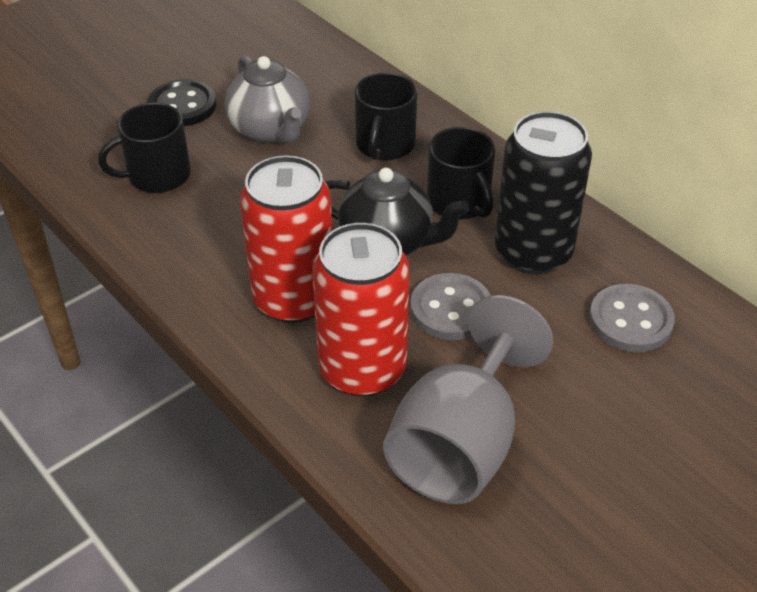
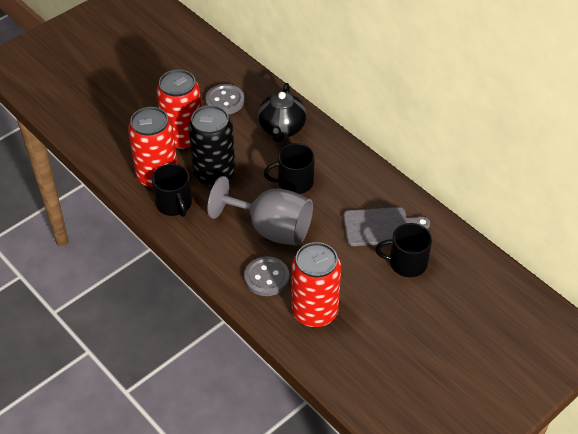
black button: 1 -> 0
grey cutting board: 0 -> 1
grey teapot: 1 -> 0
red can: 2 -> 3

